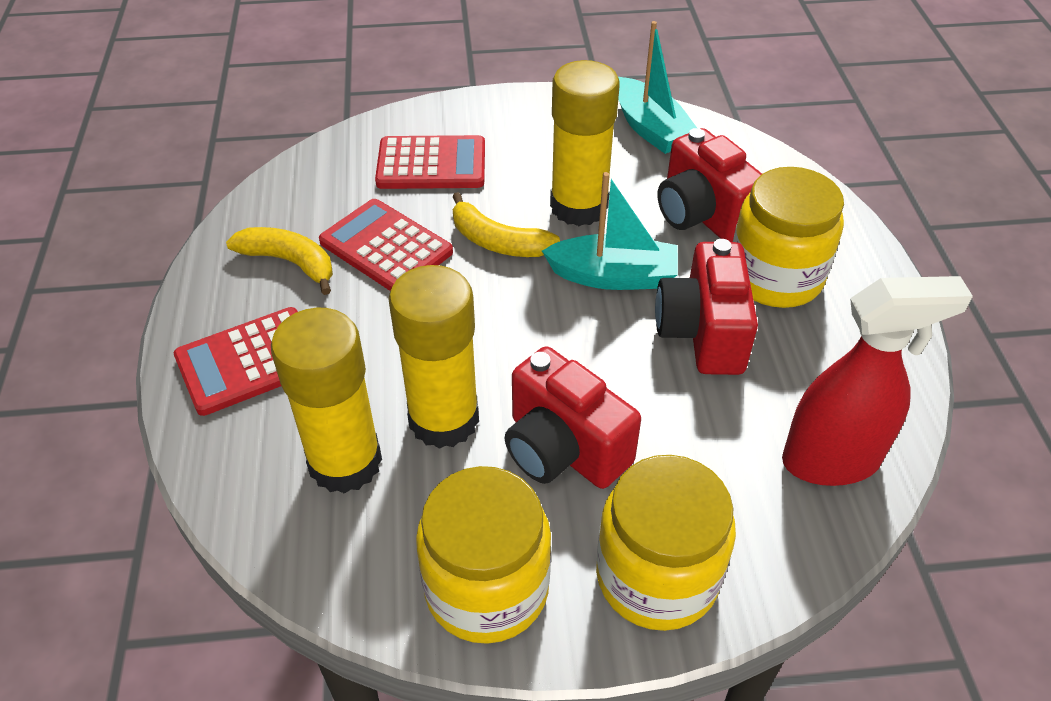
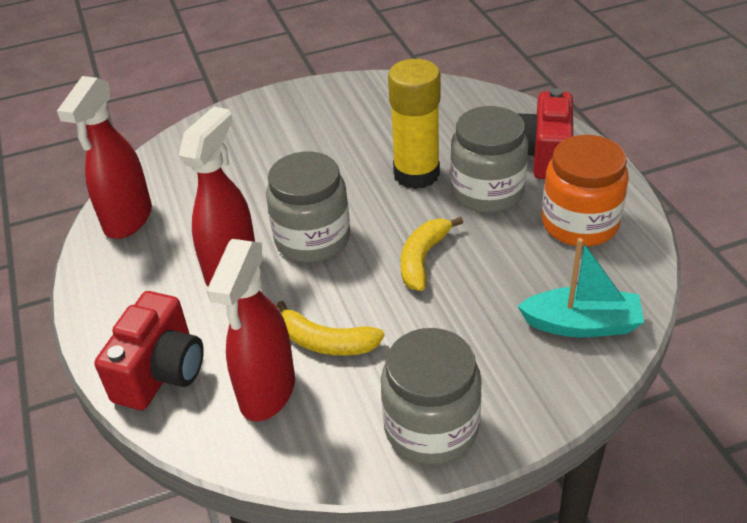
grey jar: 0 -> 3
orange jar: 0 -> 1
red calculator: 3 -> 0
red camera: 3 -> 2
red spray bottle: 1 -> 3
turquoise boat: 2 -> 1
yellow glue stick: 3 -> 1
yellow jar: 3 -> 0

